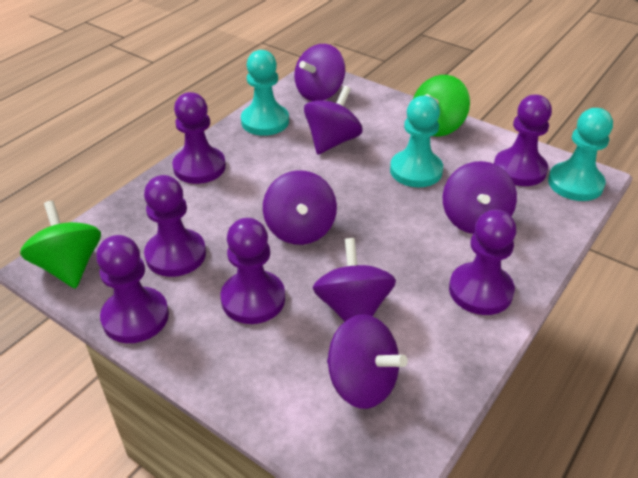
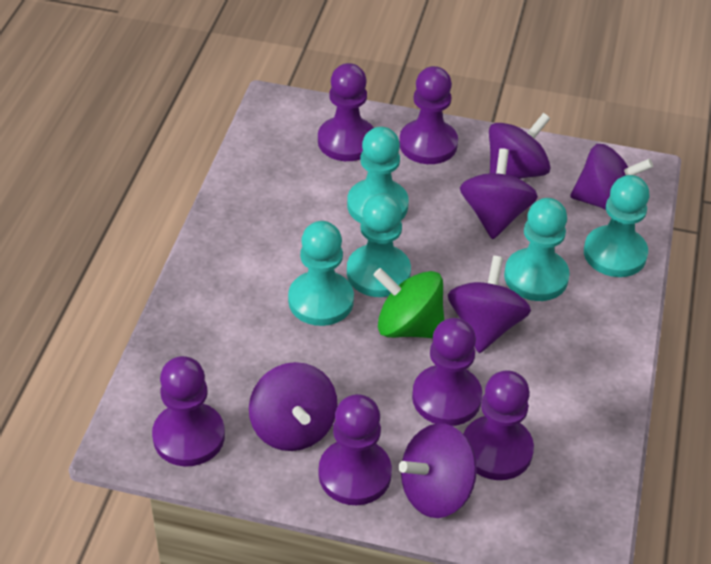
green spinning top: 2 -> 1
turquoise pawn: 3 -> 5

